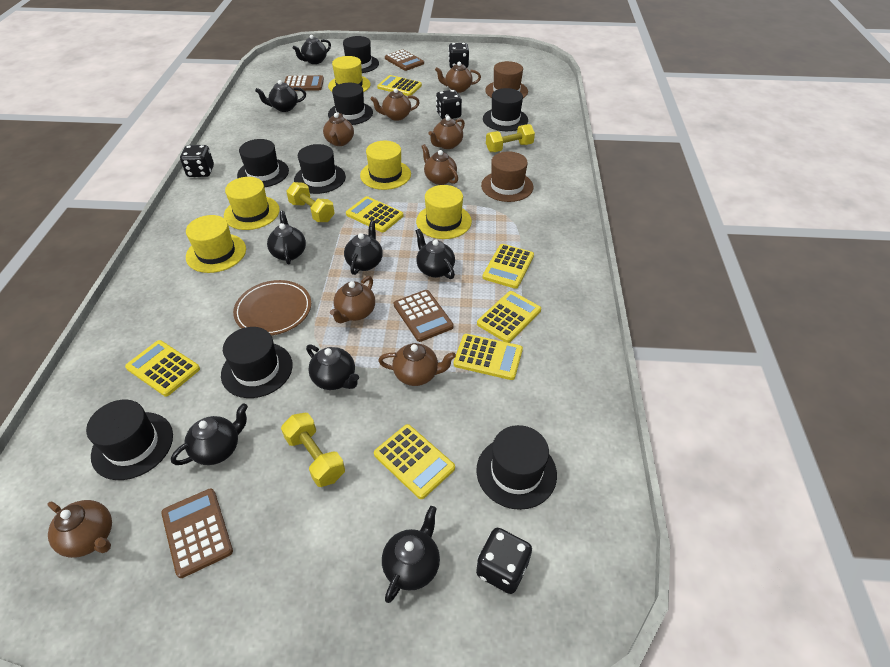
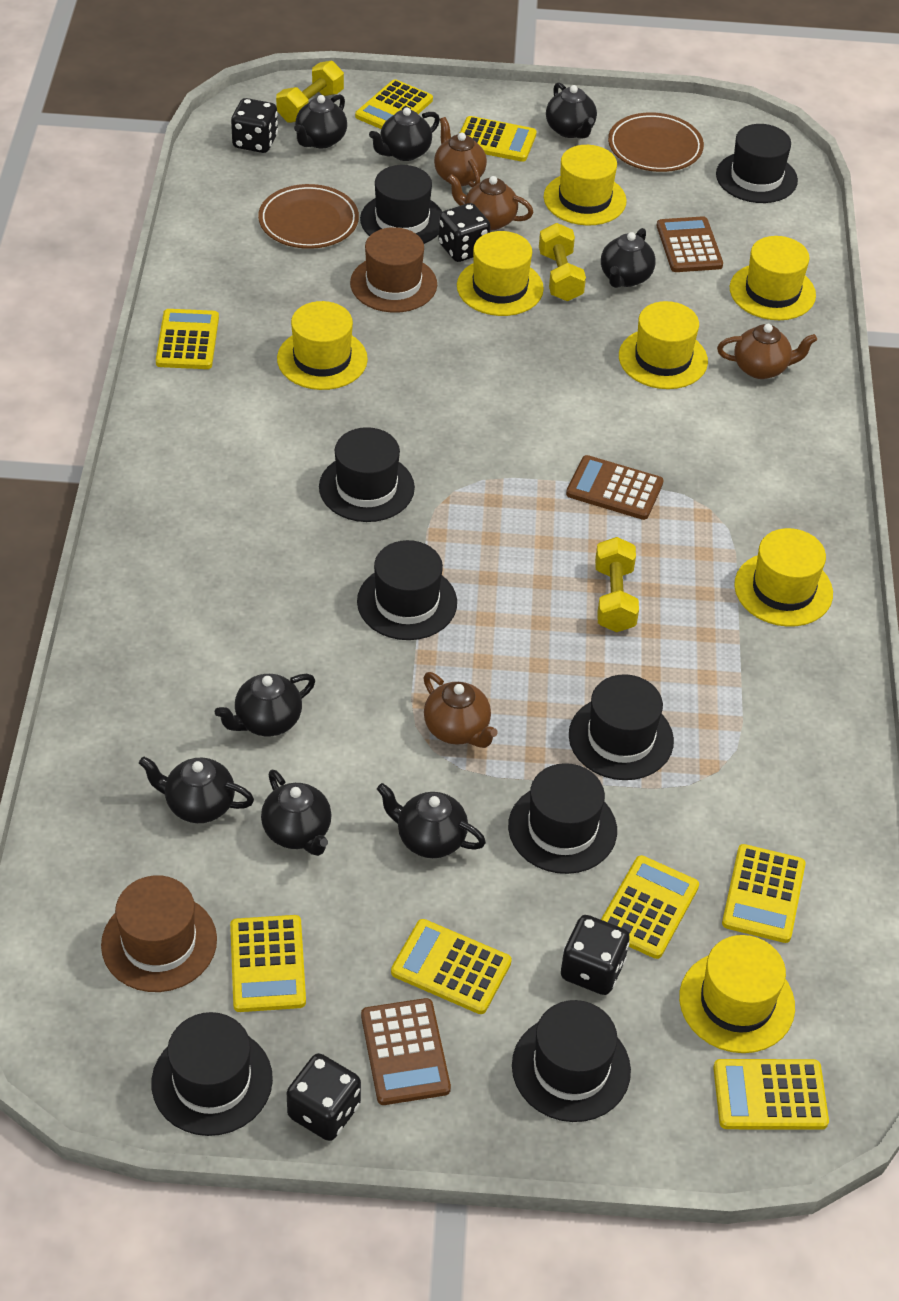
brown calculator: 4 -> 3
brown plate: 1 -> 2
brown teapot: 8 -> 4
yellow calculator: 7 -> 8
yellow hat: 5 -> 7

